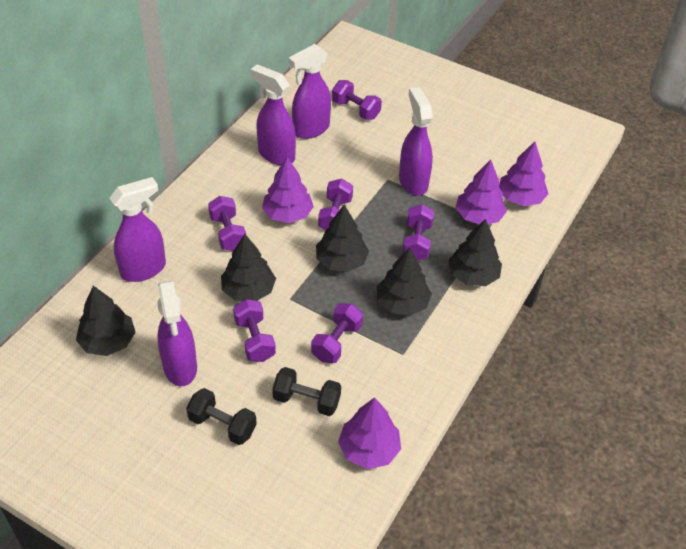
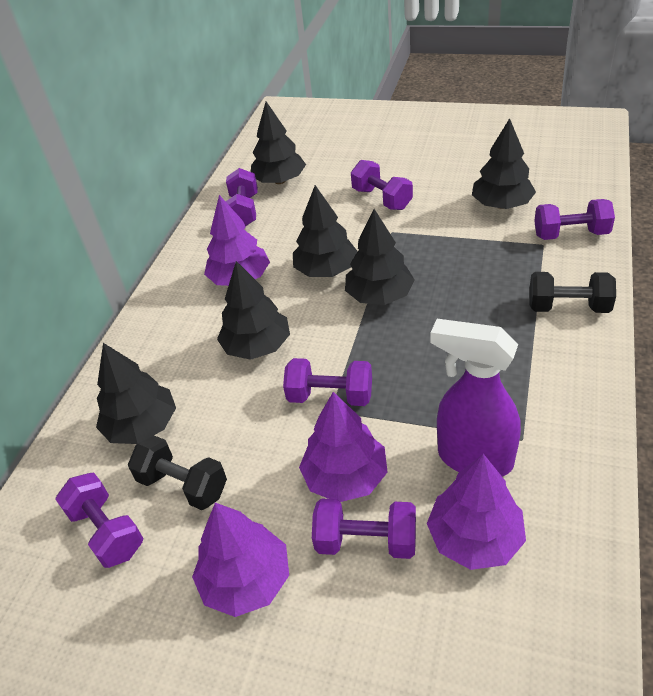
black tree: 5 -> 6
purple spray bottle: 5 -> 1

